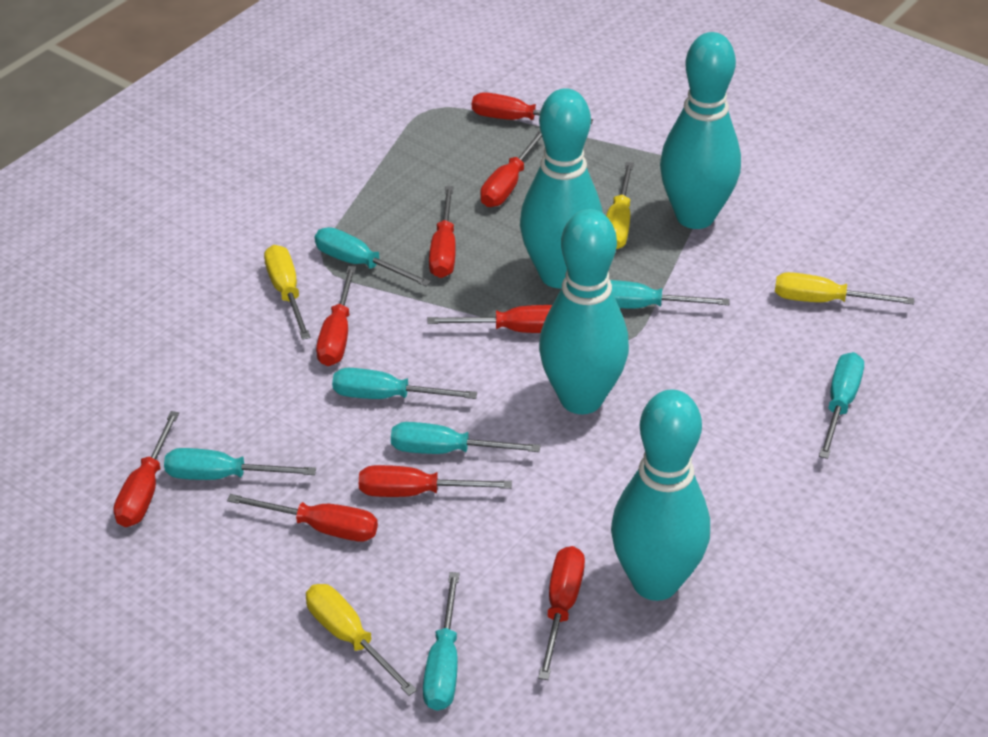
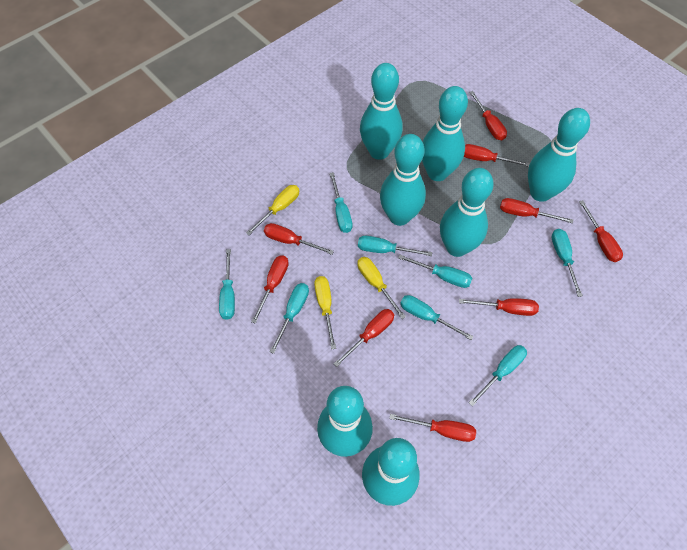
turquoise bowling pin: 4 -> 7
turquoise screwdriver: 7 -> 8
yellow screwdriver: 4 -> 3

